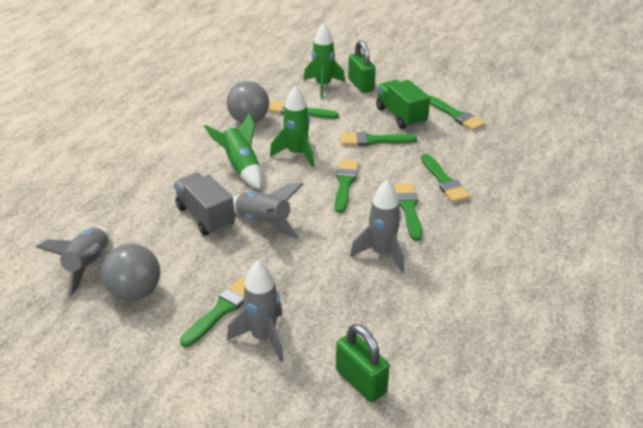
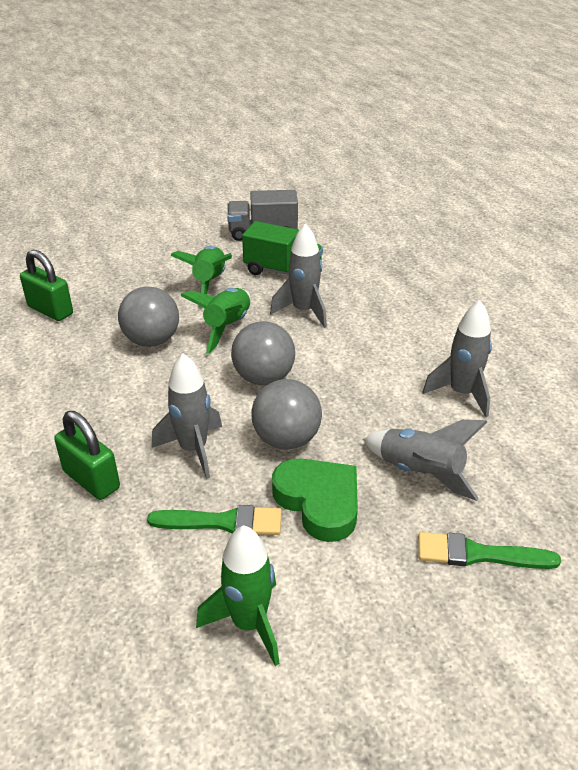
green brush: 7 -> 2
green heart: 0 -> 1
grey ball: 2 -> 3

